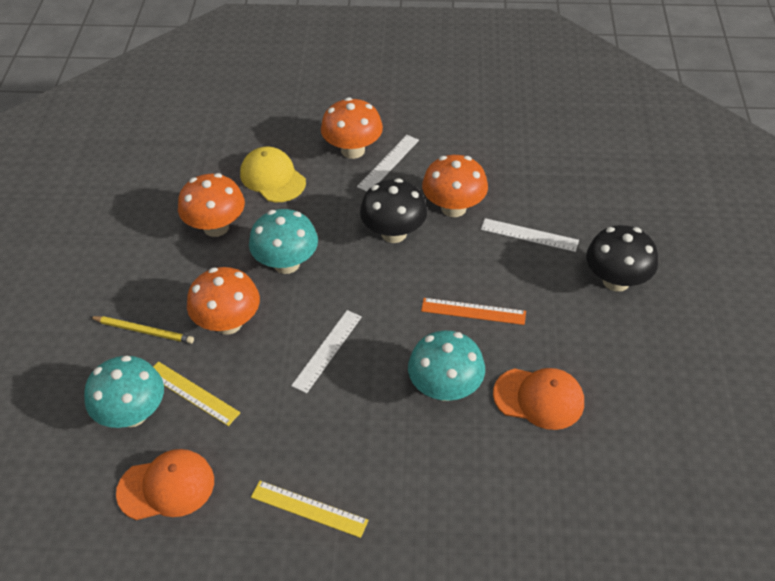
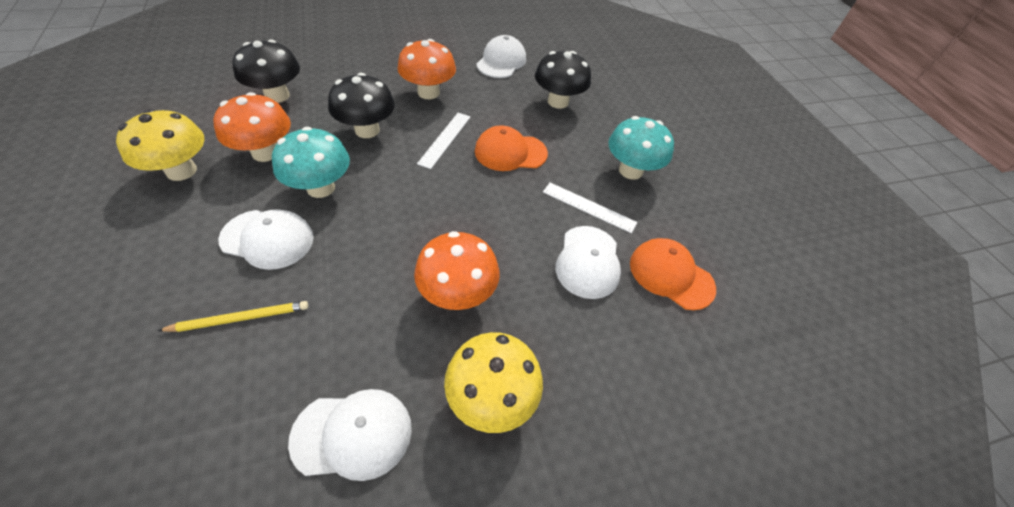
black mushroom: 2 -> 3
orange mushroom: 4 -> 3
orange ruler: 1 -> 0
turquoise mushroom: 3 -> 2
white cap: 0 -> 4
white ruler: 3 -> 2
yellow cap: 1 -> 0
yellow mushroom: 0 -> 2
yellow ruler: 2 -> 0

